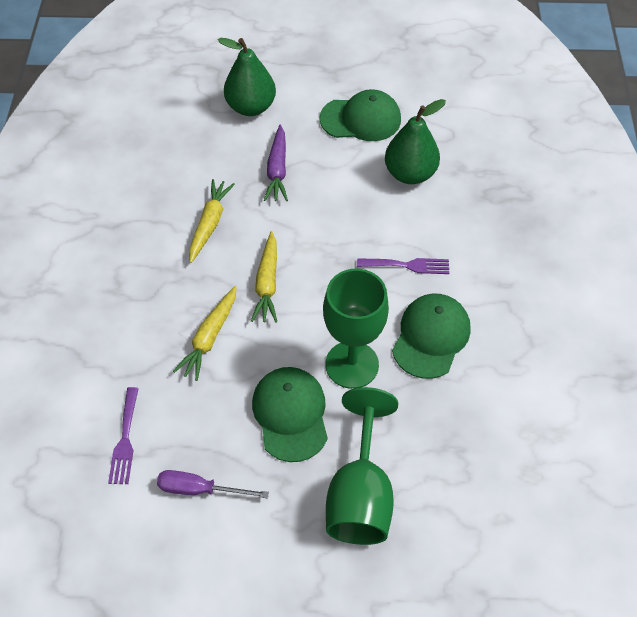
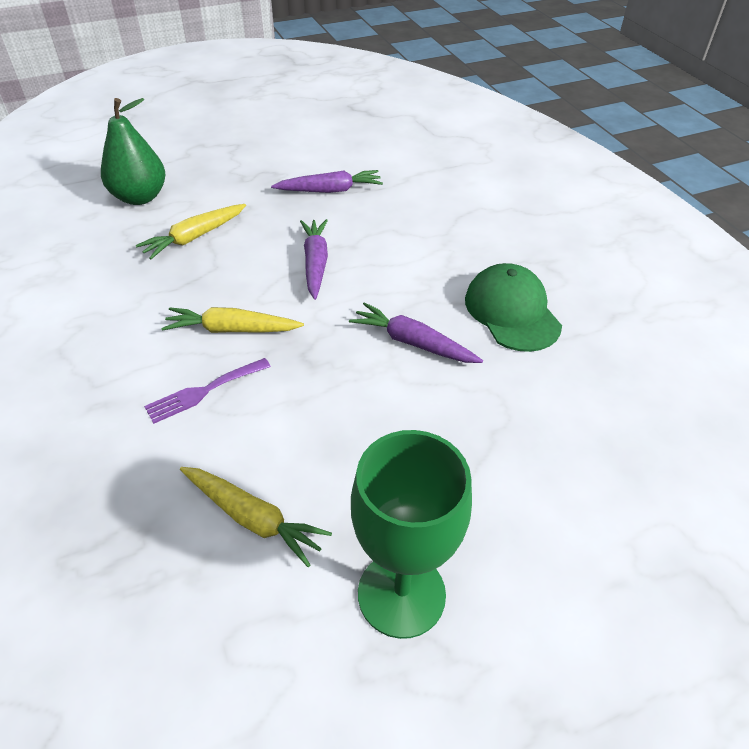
green cap: 3 -> 1
green goblet: 2 -> 1
green pear: 2 -> 1
purple carrot: 1 -> 3
purple fork: 2 -> 1
purple screwdriver: 1 -> 0

